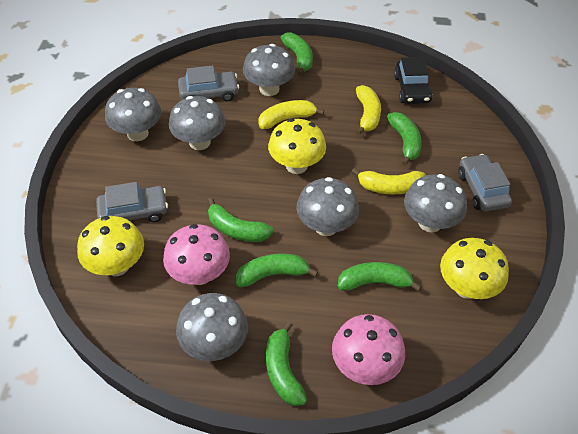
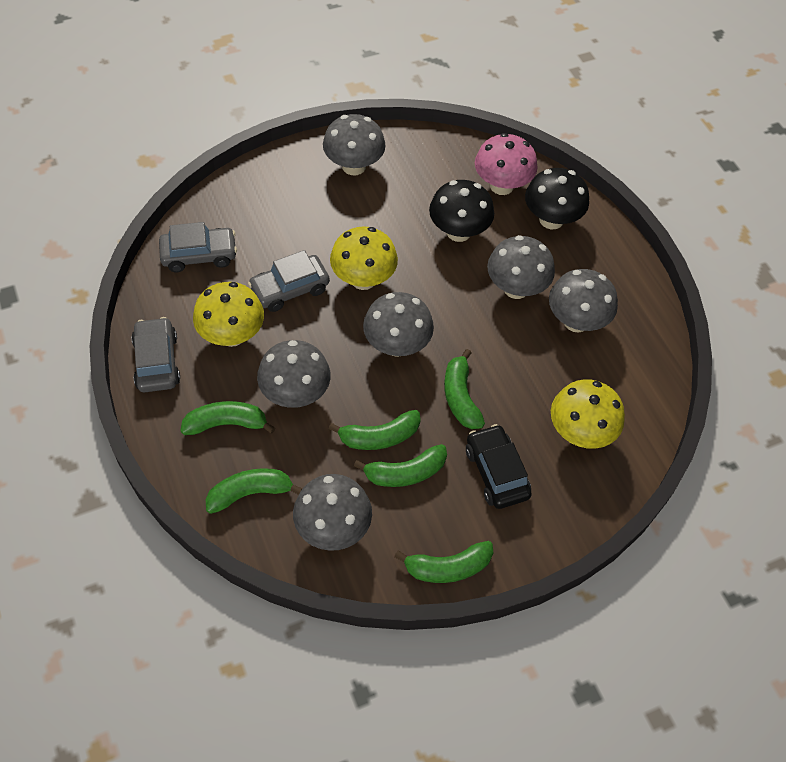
black mushroom: 0 -> 2
pink mushroom: 2 -> 1
yellow banana: 3 -> 0

